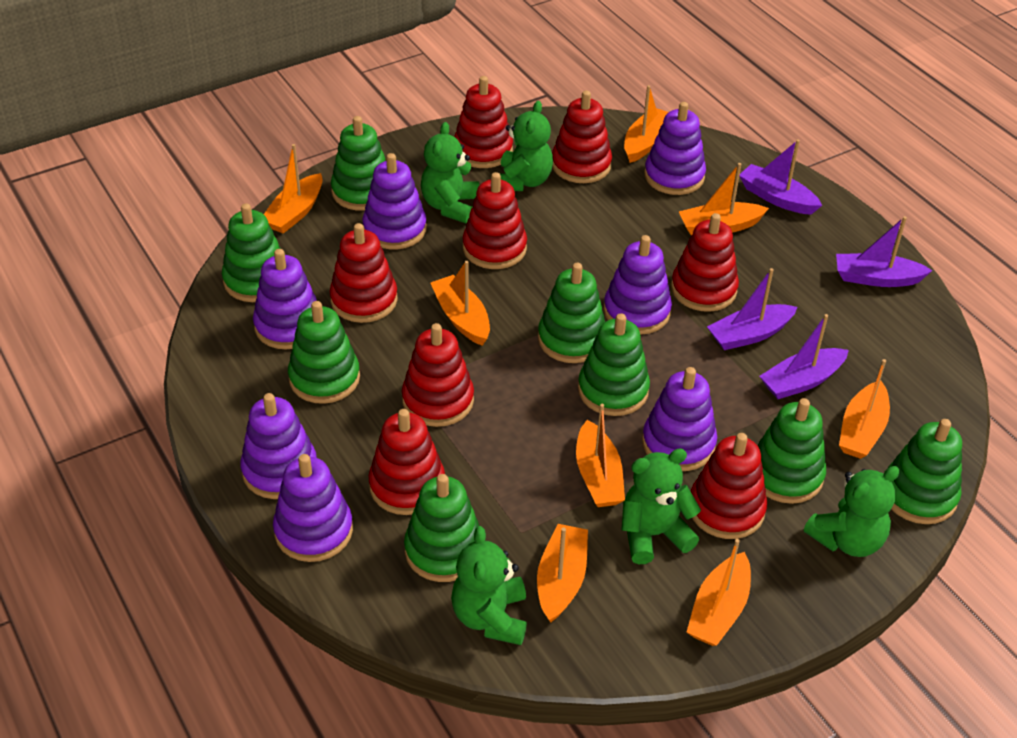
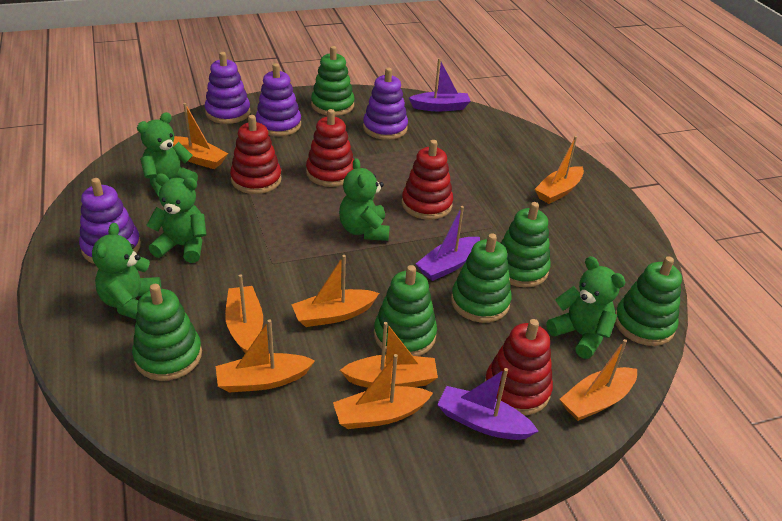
green stacking toy: 8 -> 6
purple boat: 4 -> 3
purple stacking toy: 7 -> 4
red stacking toy: 8 -> 4

